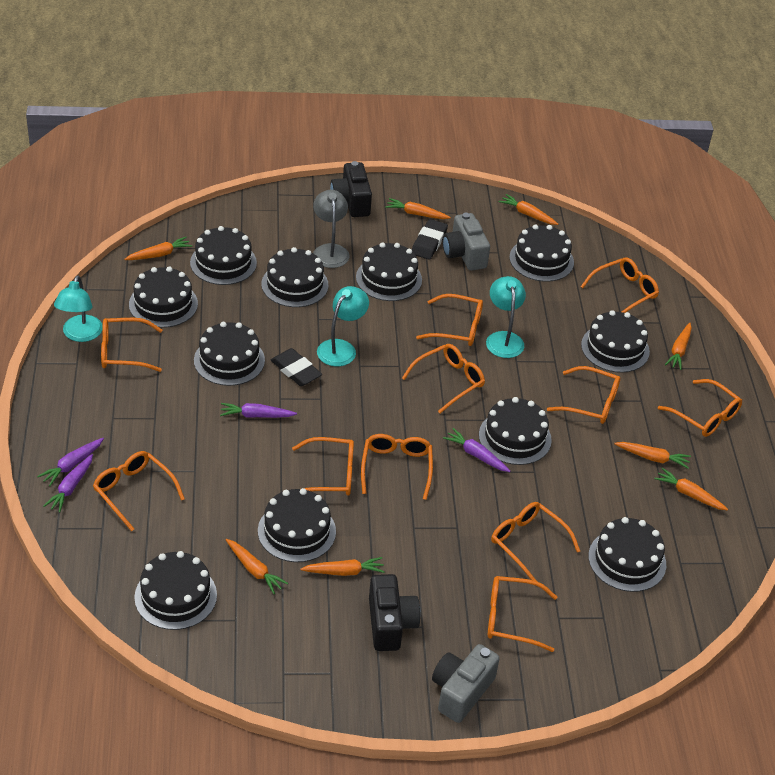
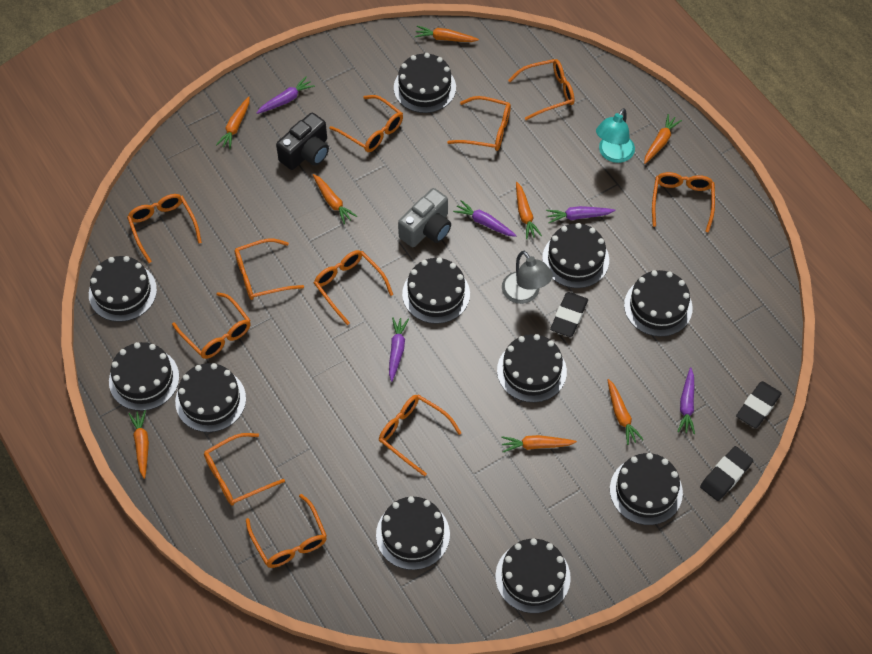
black camera: 2 -> 1
black eraser: 2 -> 3
grey camera: 2 -> 1
purple carrot: 4 -> 5
turquoise lamp: 3 -> 1

